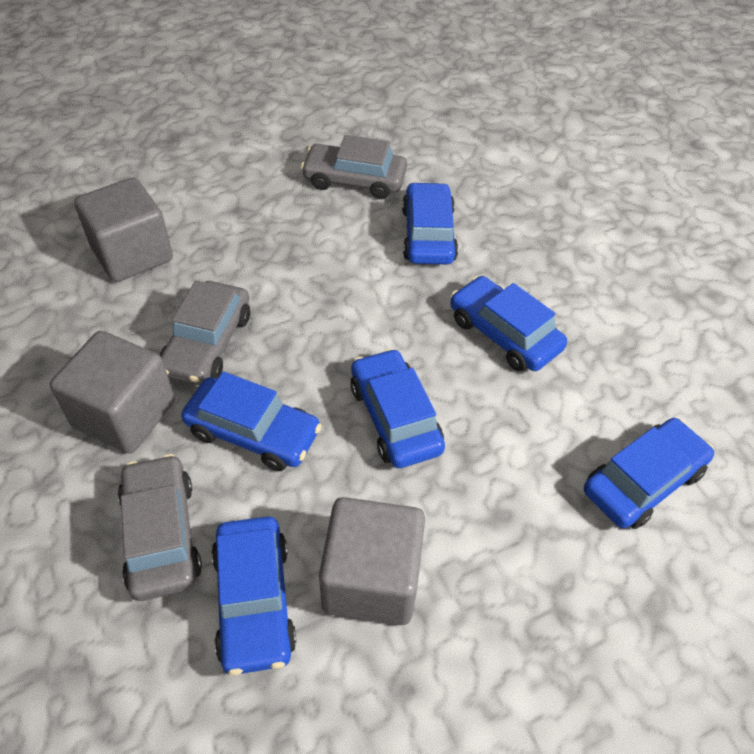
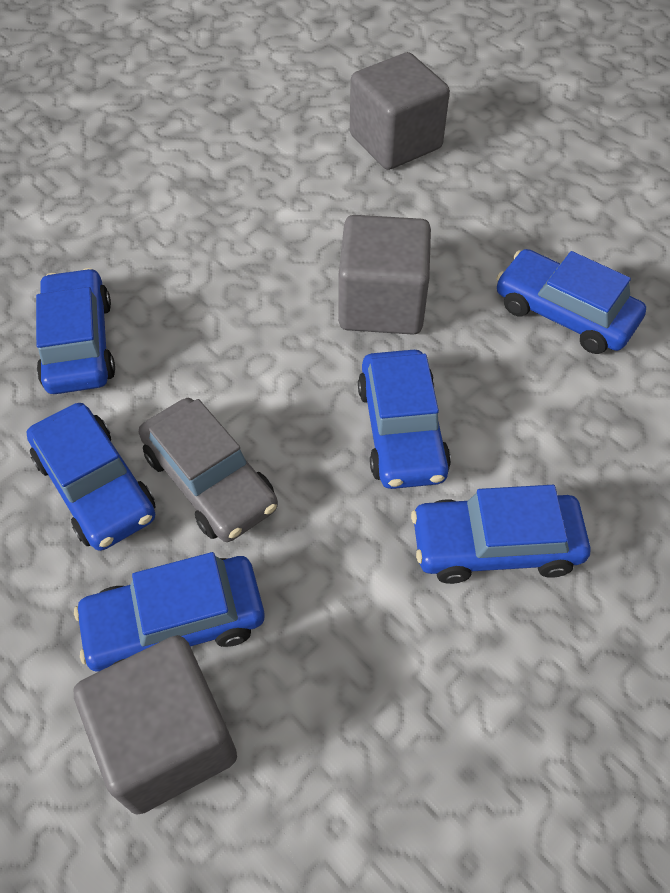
grey car: 3 -> 1

